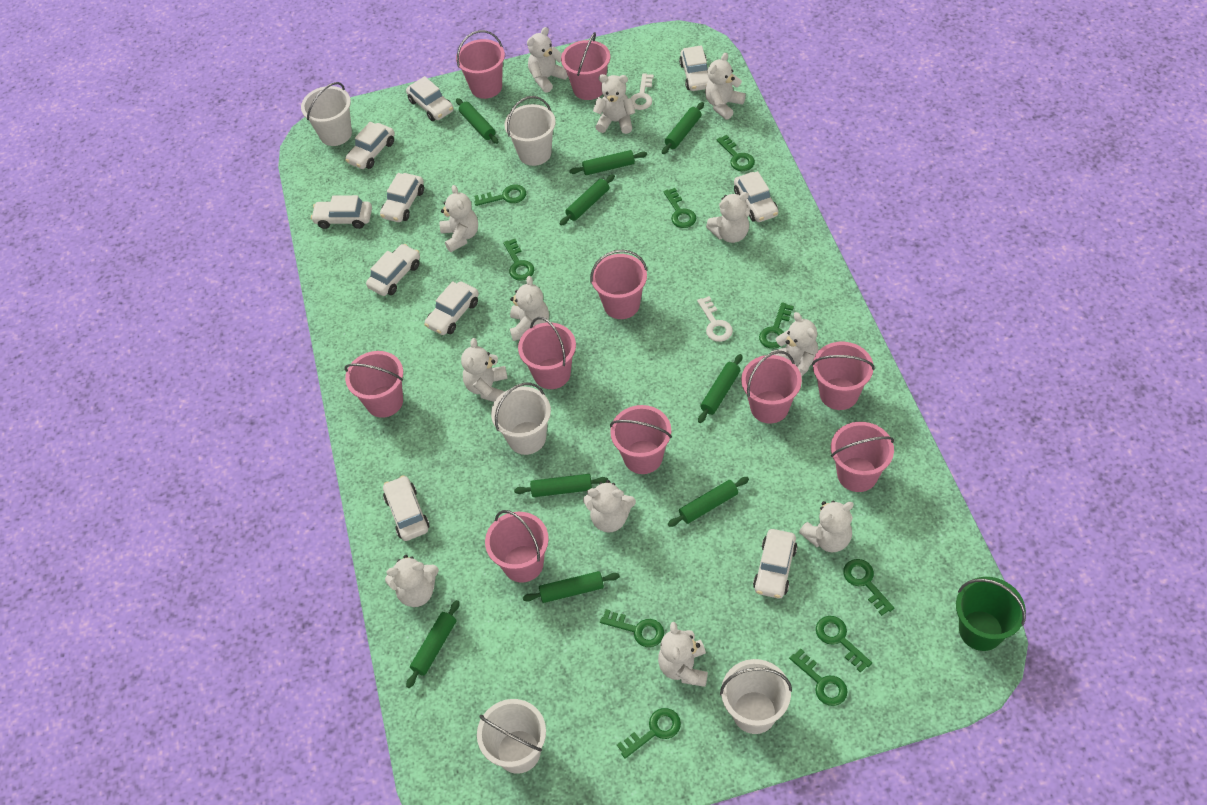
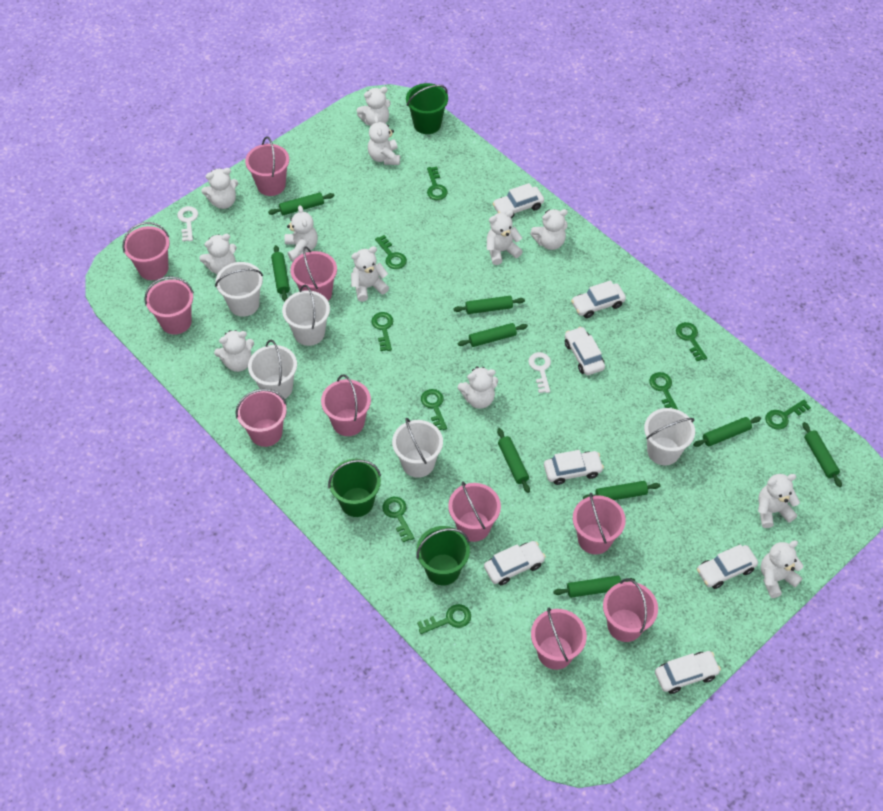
green bucket: 1 -> 3
green key: 10 -> 9
white car: 10 -> 7

